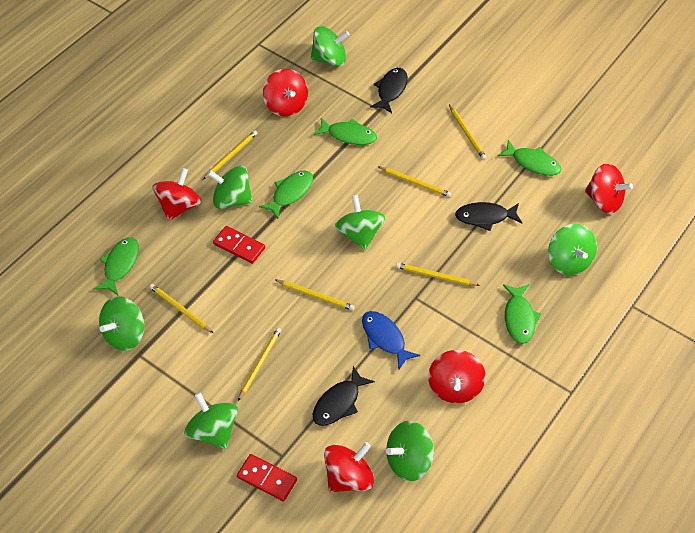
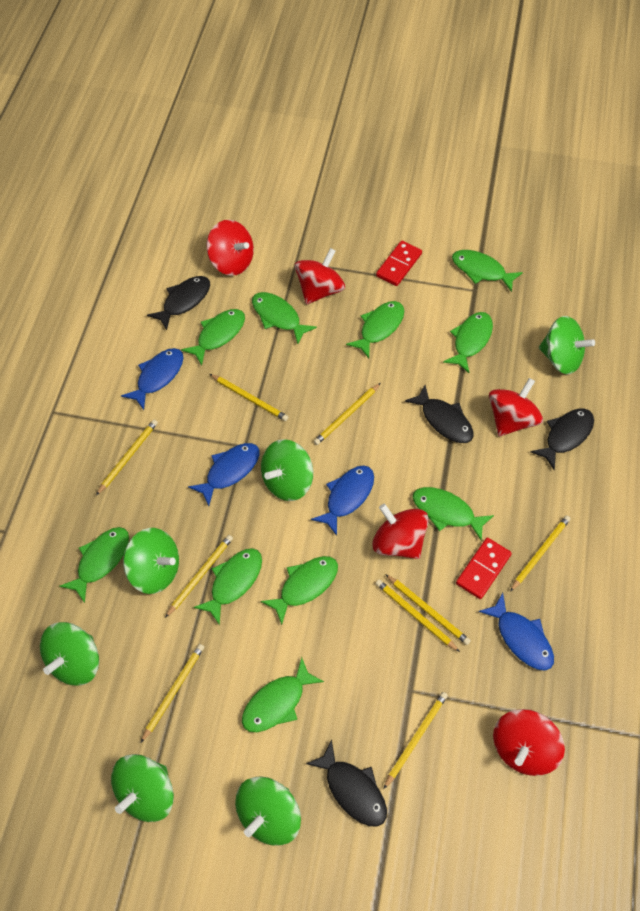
black fish: 3 -> 4
blue fish: 1 -> 4
green fish: 5 -> 10
green spinning top: 7 -> 6
yellow pencil: 7 -> 9

